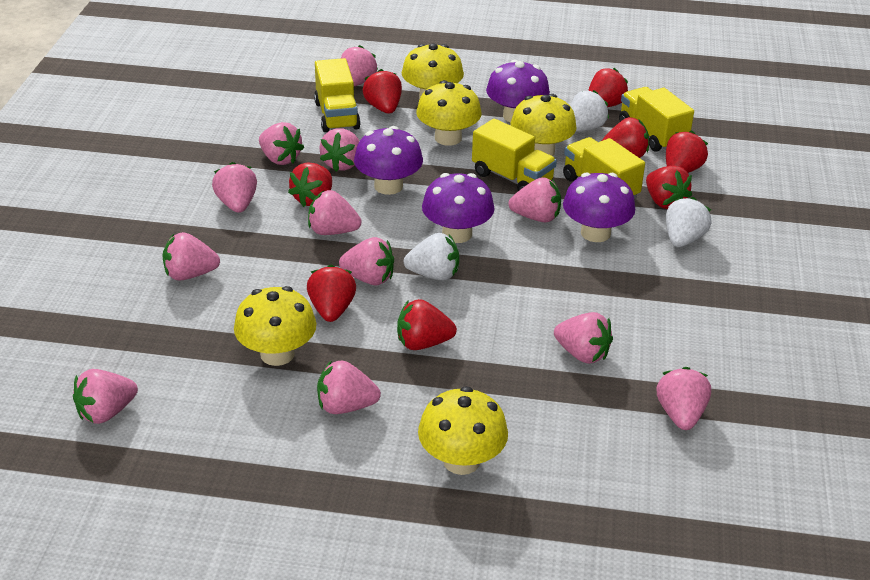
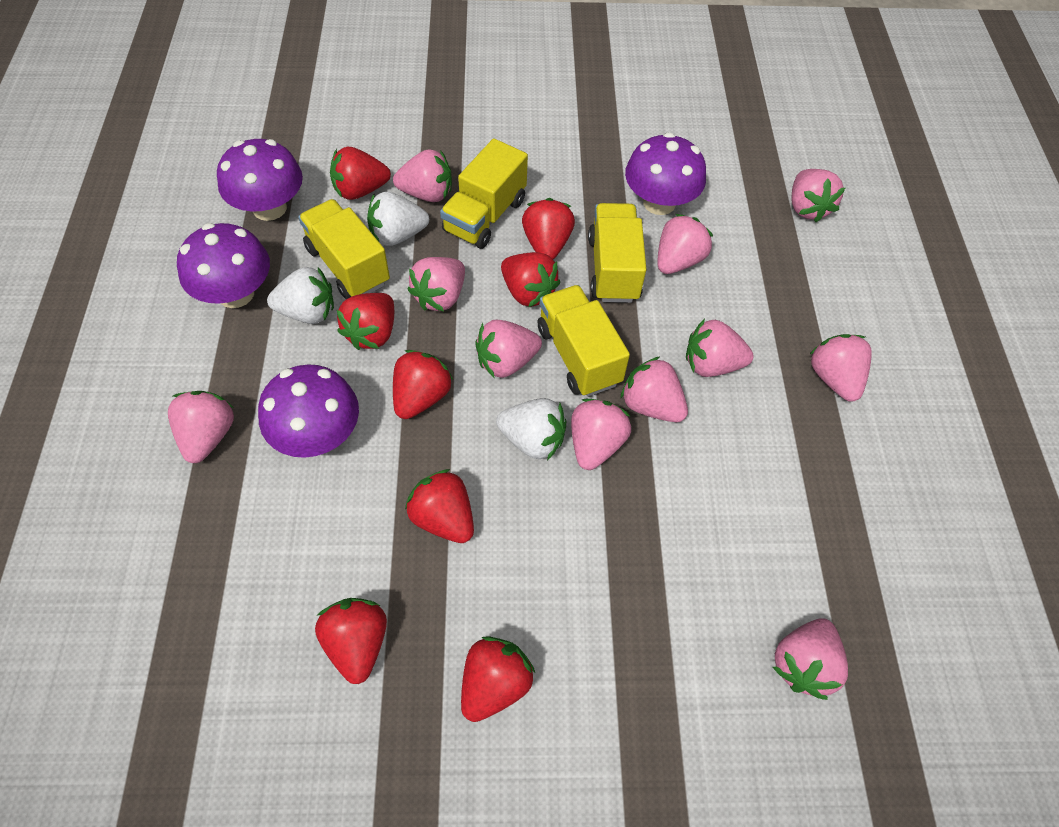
pink strawberry: 12 -> 11
yellow mushroom: 5 -> 0

